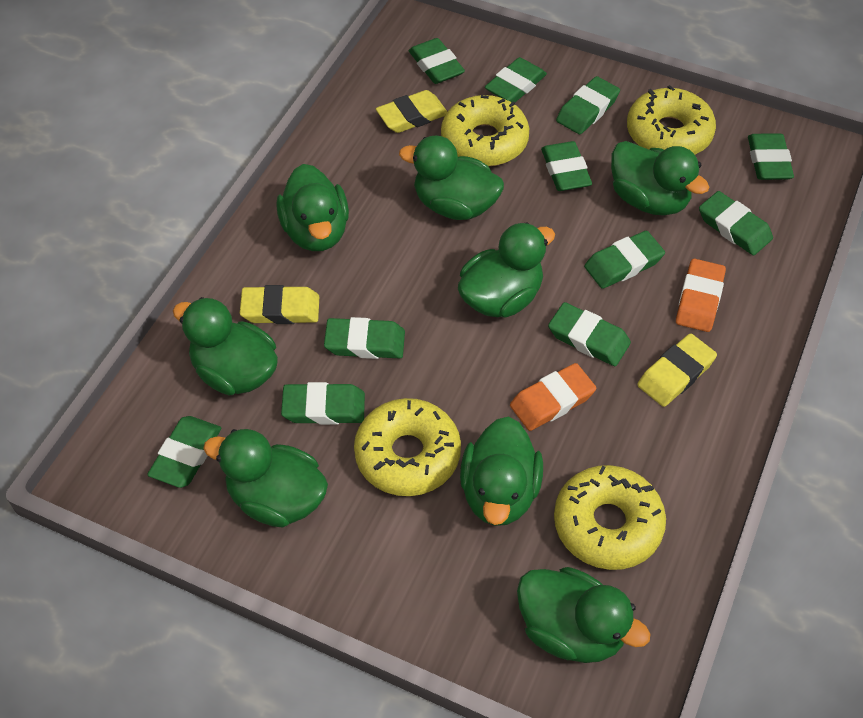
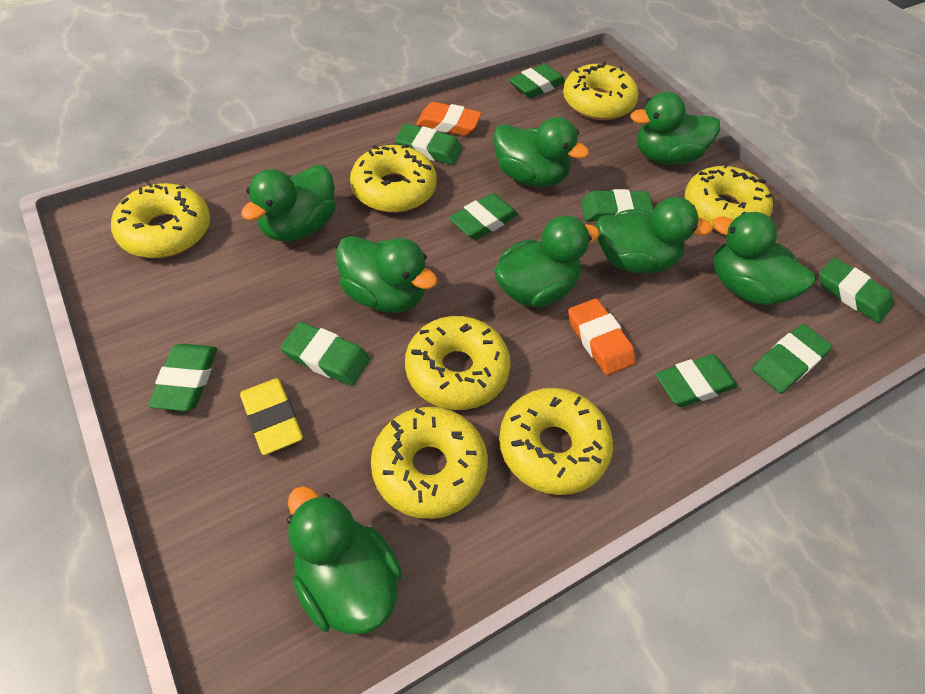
green eraser: 11 -> 9
yellow donut: 4 -> 7
yellow eraser: 3 -> 1

